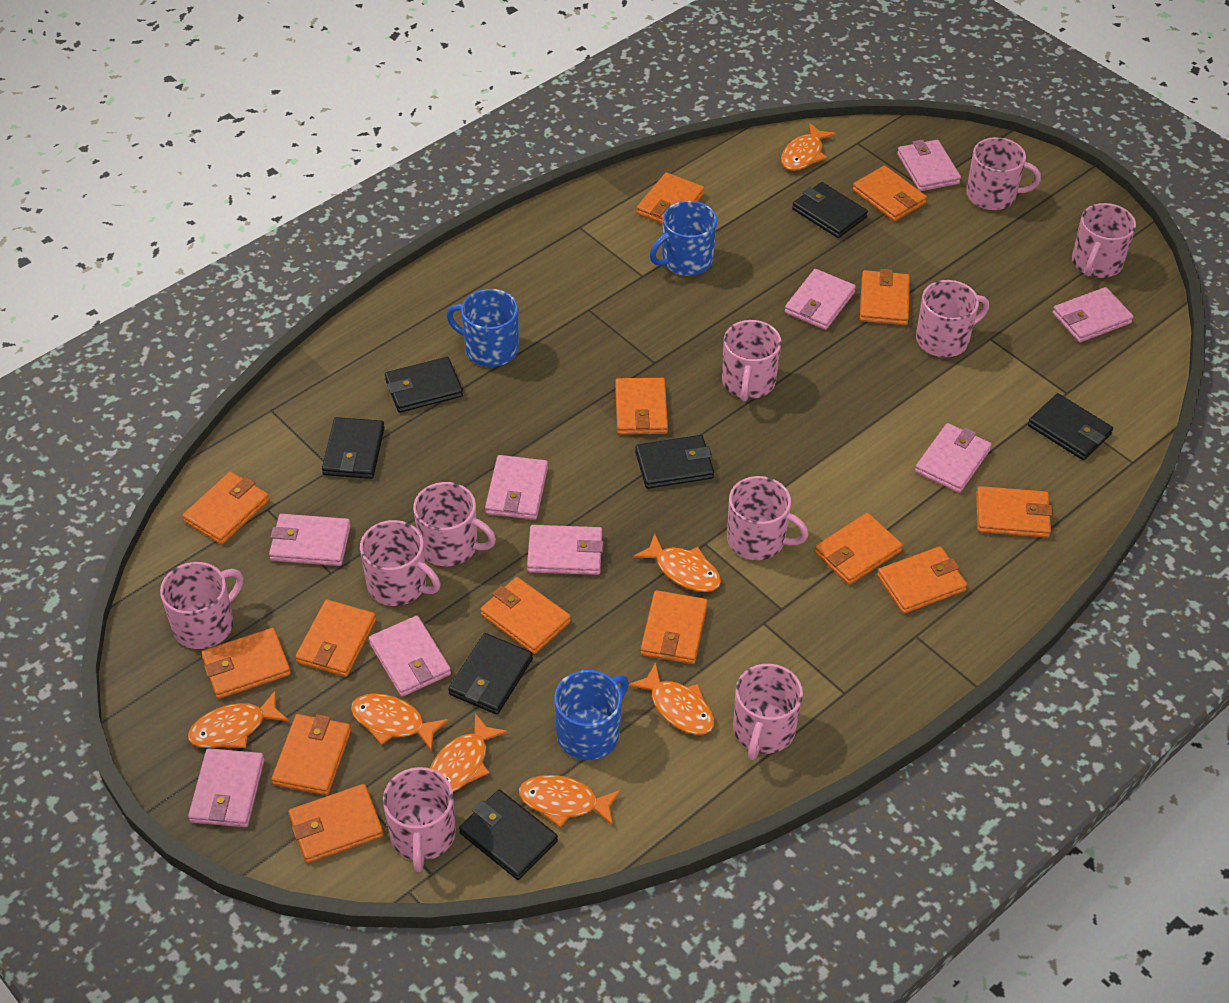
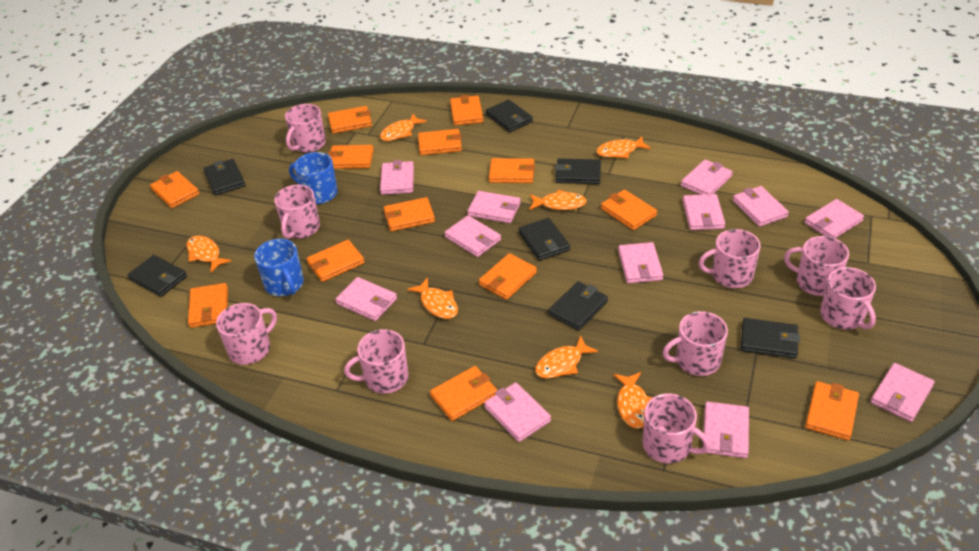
blue mug: 3 -> 2
orange wallet: 14 -> 13
pink mug: 10 -> 9
pink wallet: 9 -> 12

